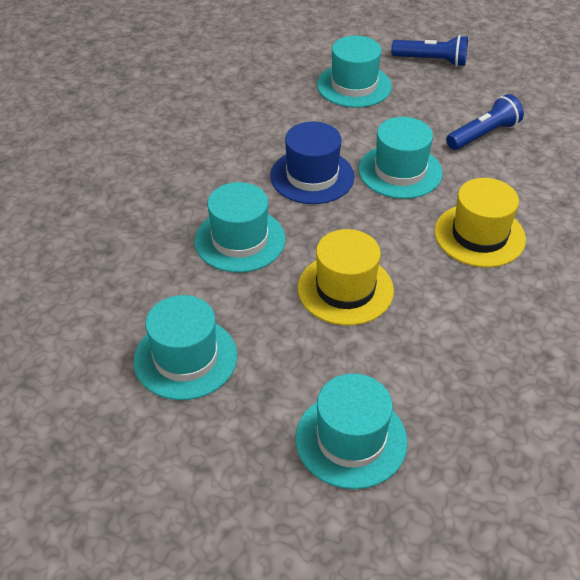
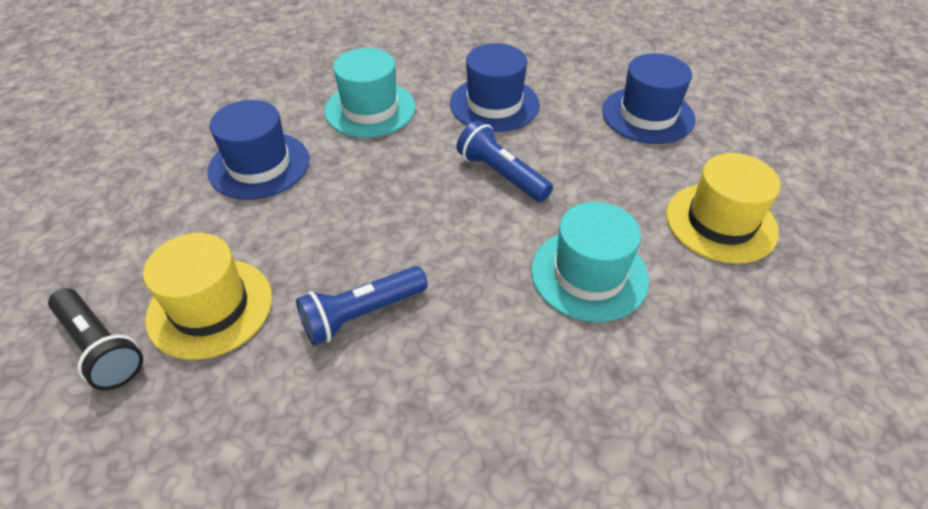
black flashlight: 0 -> 1
blue hat: 1 -> 3
turquoise hat: 5 -> 2

